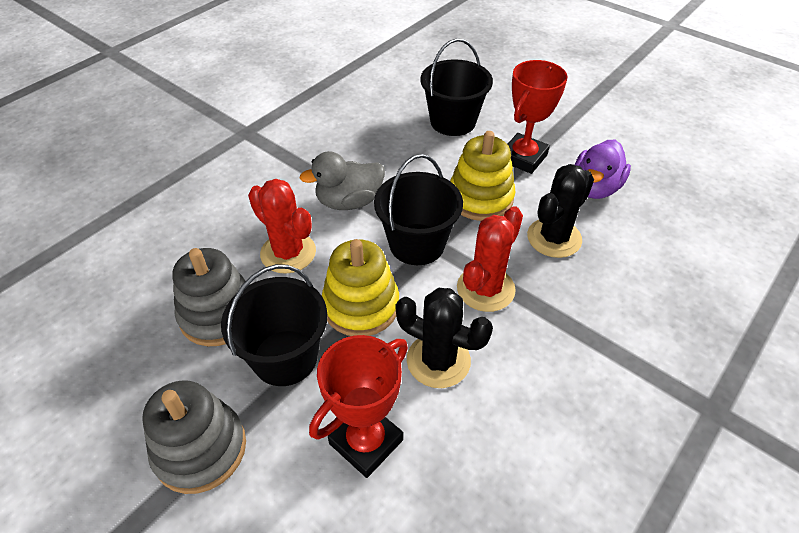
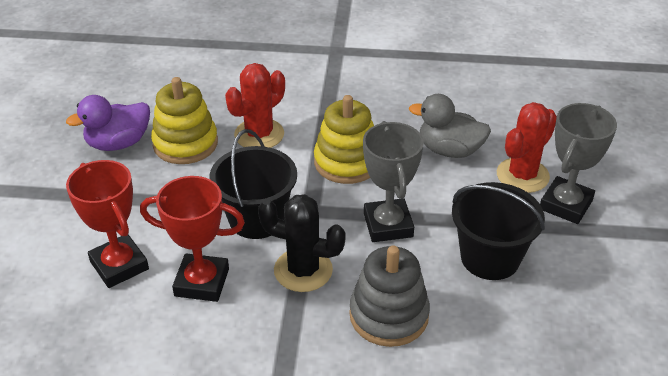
black bucket: 3 -> 2
black cactus: 2 -> 1
grey stacking toy: 2 -> 1
grey trophy: 0 -> 2

